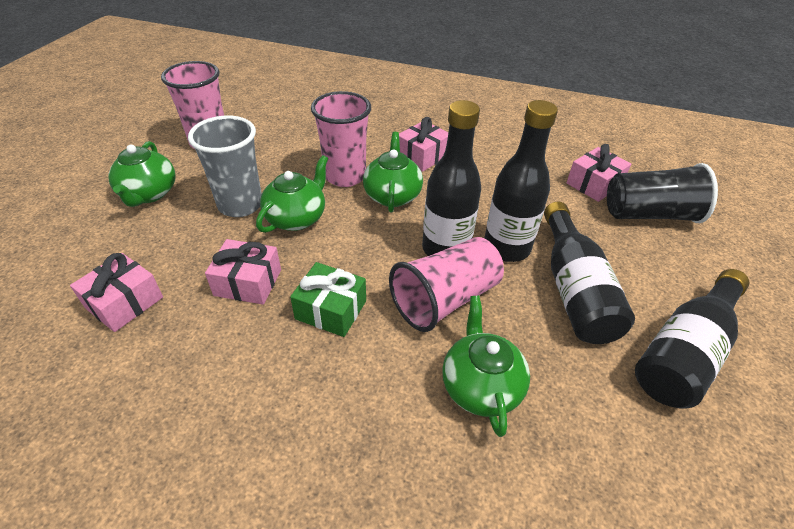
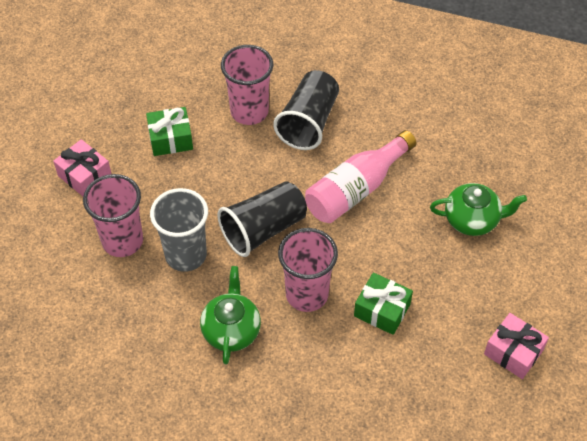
black bottle: 4 -> 0
black cup: 1 -> 2
green gift: 1 -> 2
green teapot: 4 -> 2
pink bottle: 0 -> 1
pink gift: 4 -> 2

